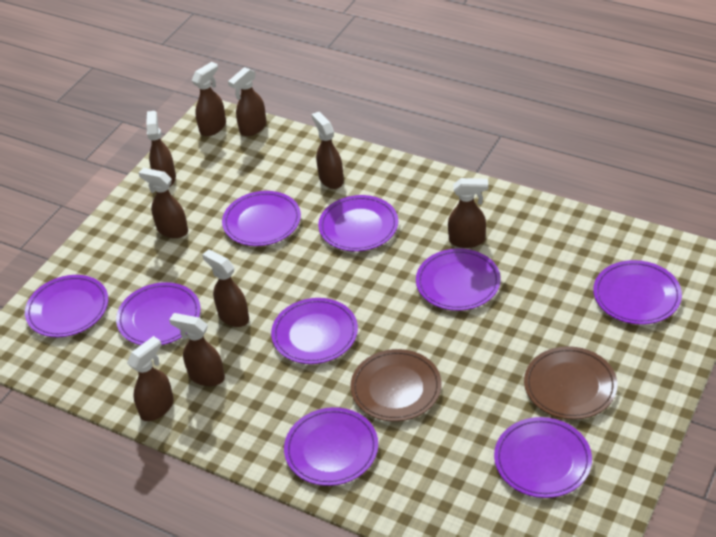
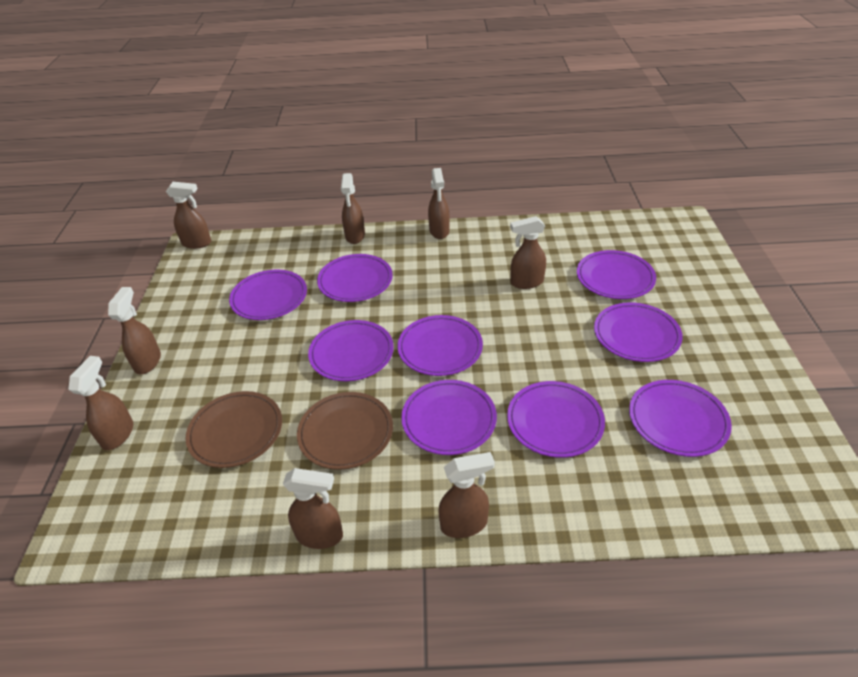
brown spray bottle: 9 -> 8

